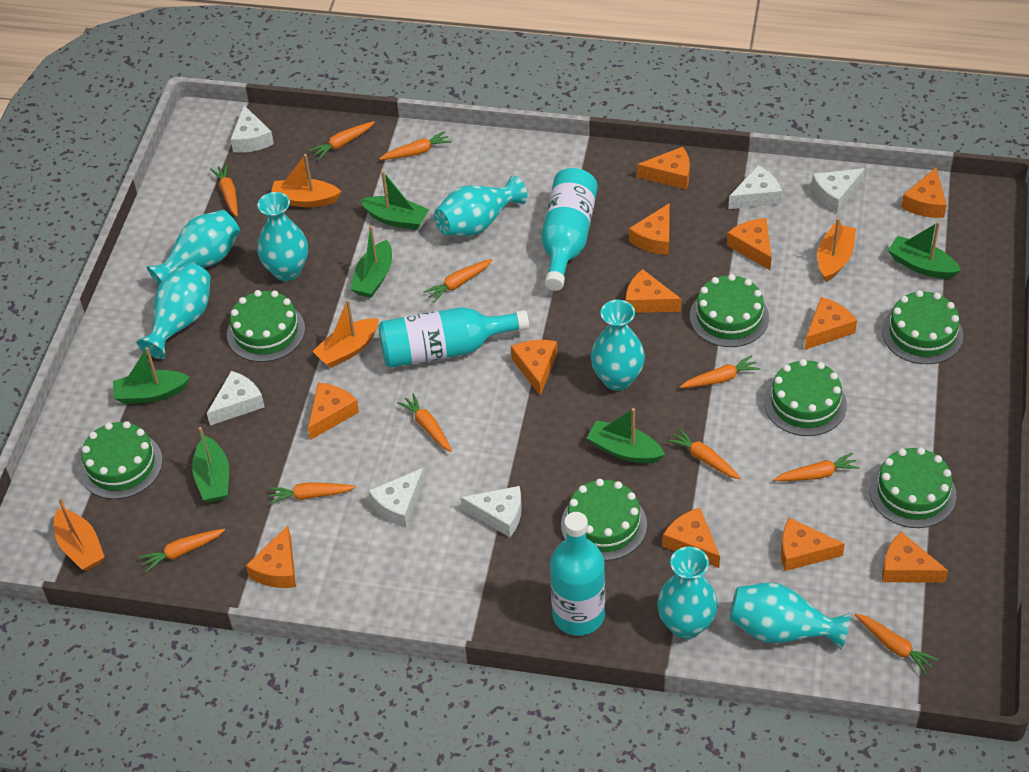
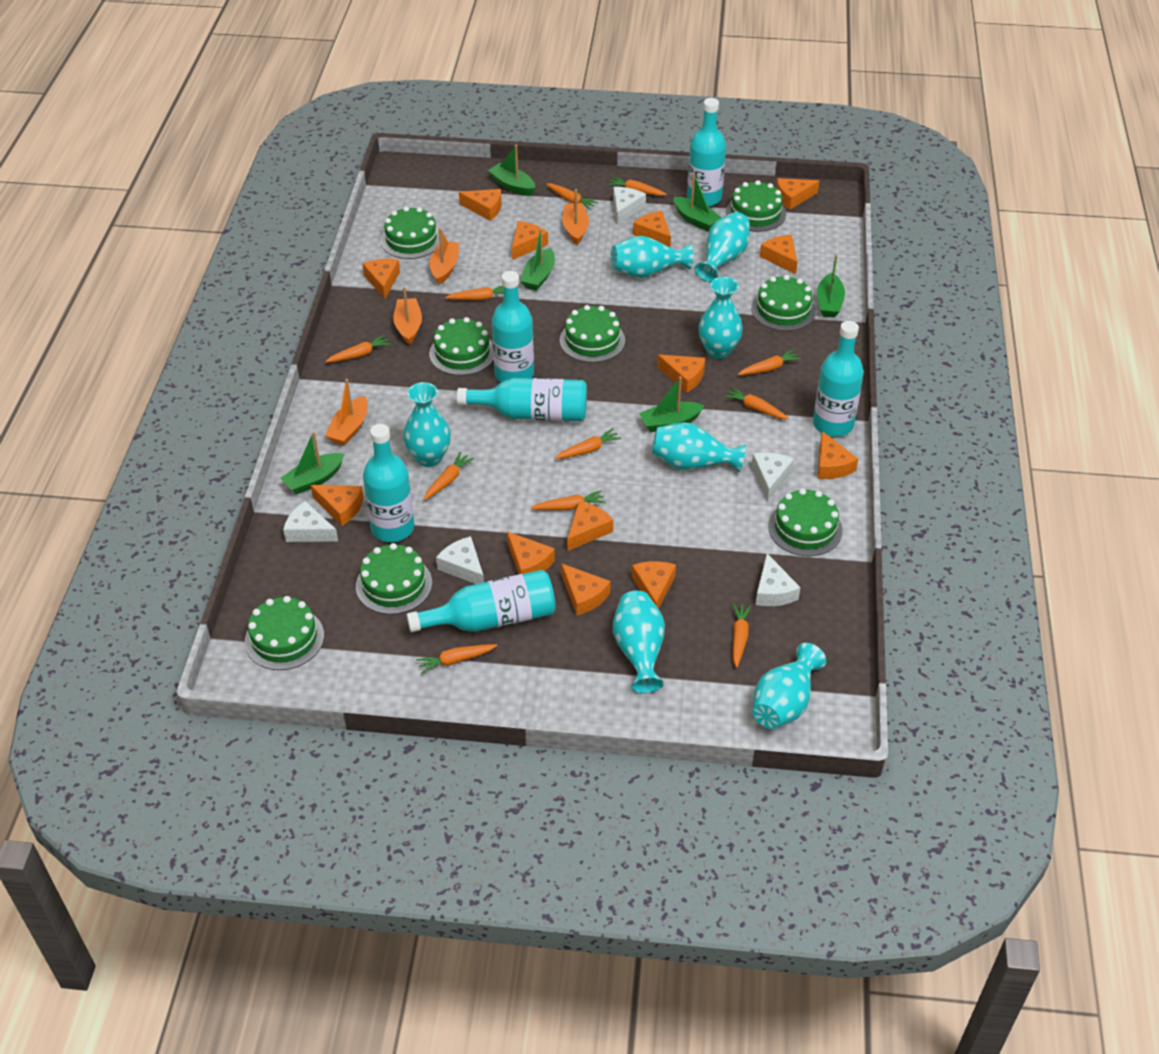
green cake: 7 -> 8
orange cheese: 12 -> 13
turquoise bottle: 3 -> 6
white cheese: 6 -> 5

